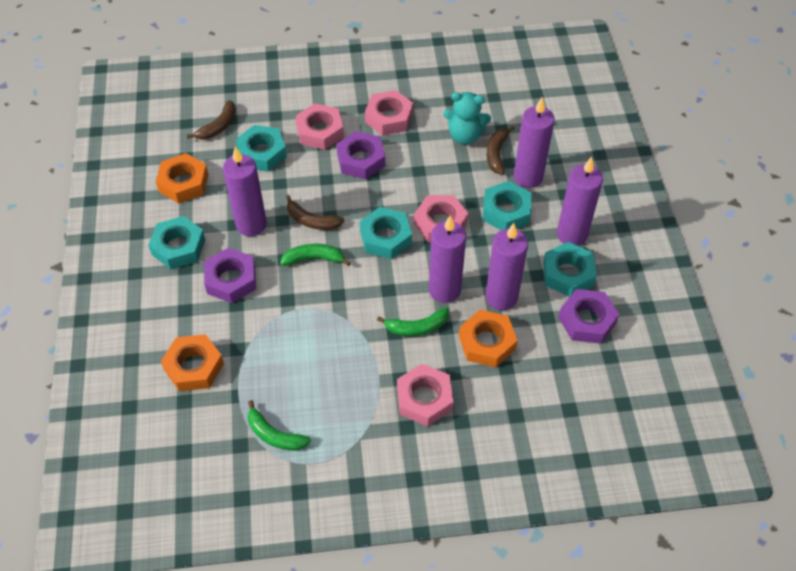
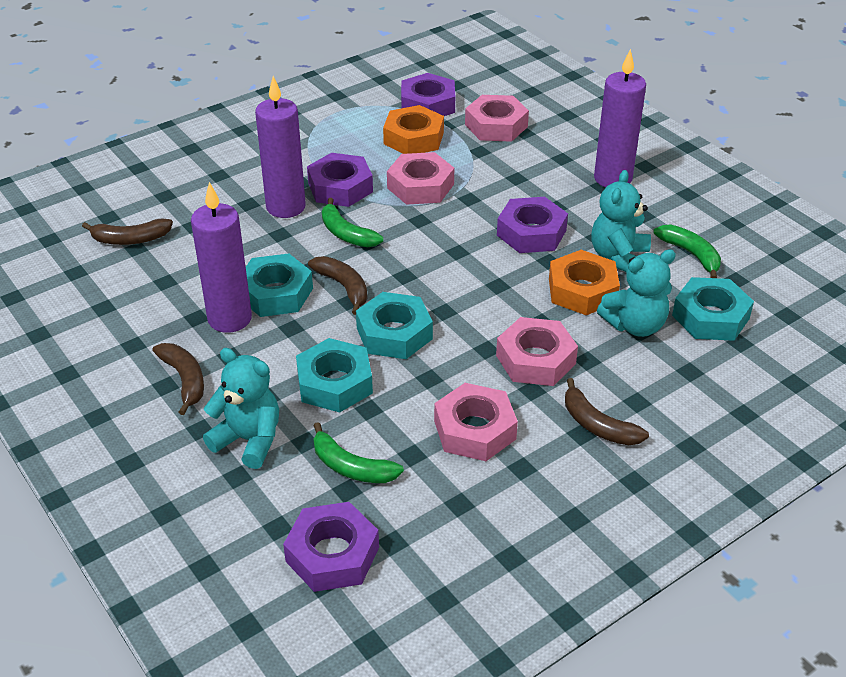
brown banana: 3 -> 4
orange nut: 3 -> 2
purple candle: 5 -> 3
purple nut: 3 -> 4
turquoise nut: 5 -> 4
turquoise teddy bear: 1 -> 3

